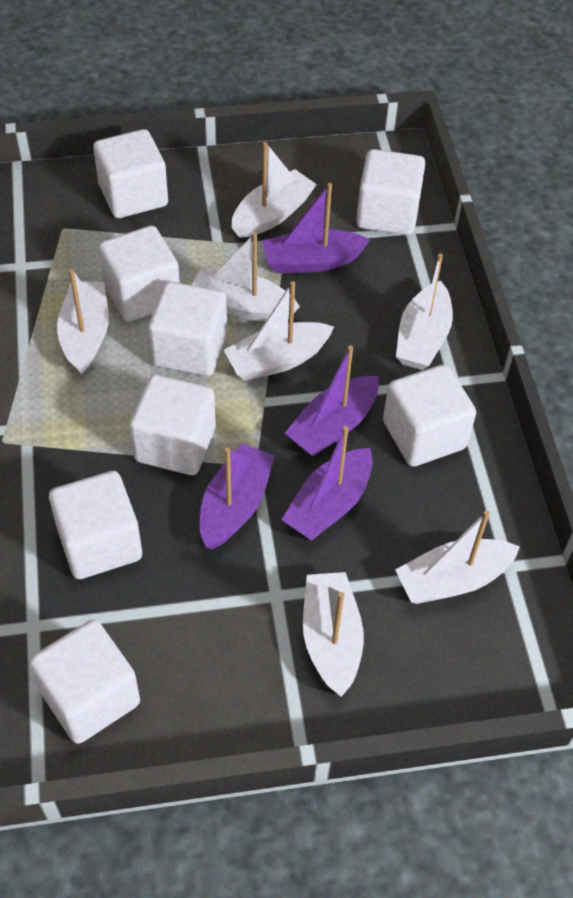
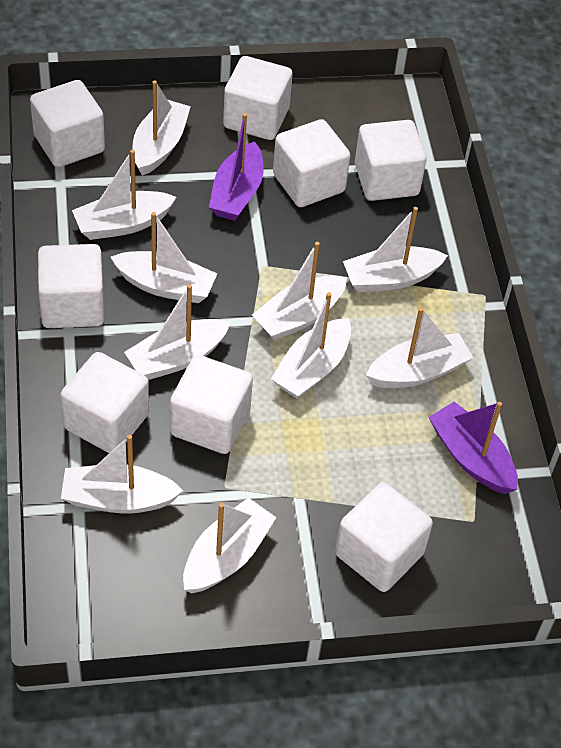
purple boat: 4 -> 2
white boat: 7 -> 10

